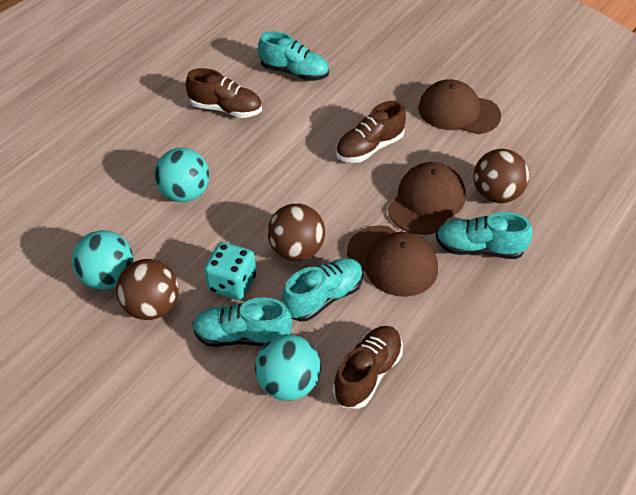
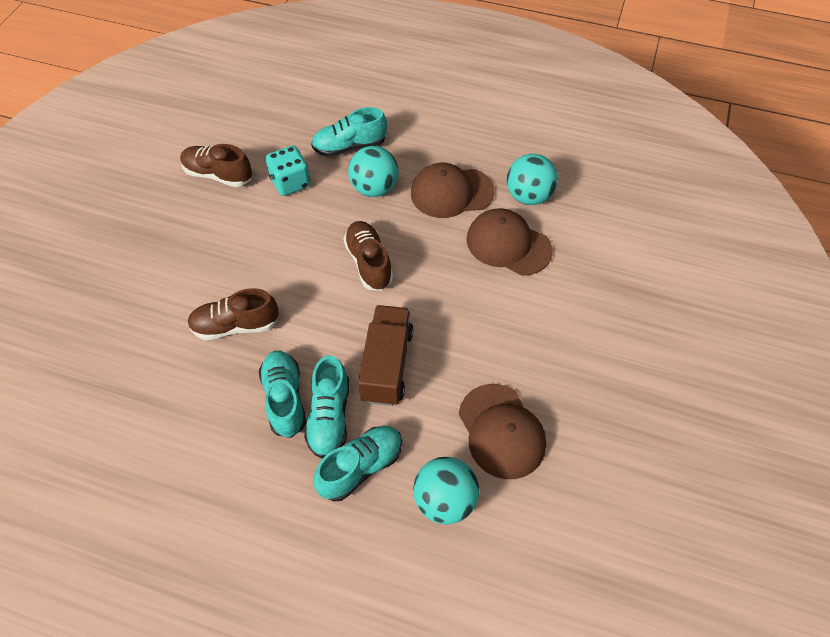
brown ball: 3 -> 0
brown truck: 0 -> 1

